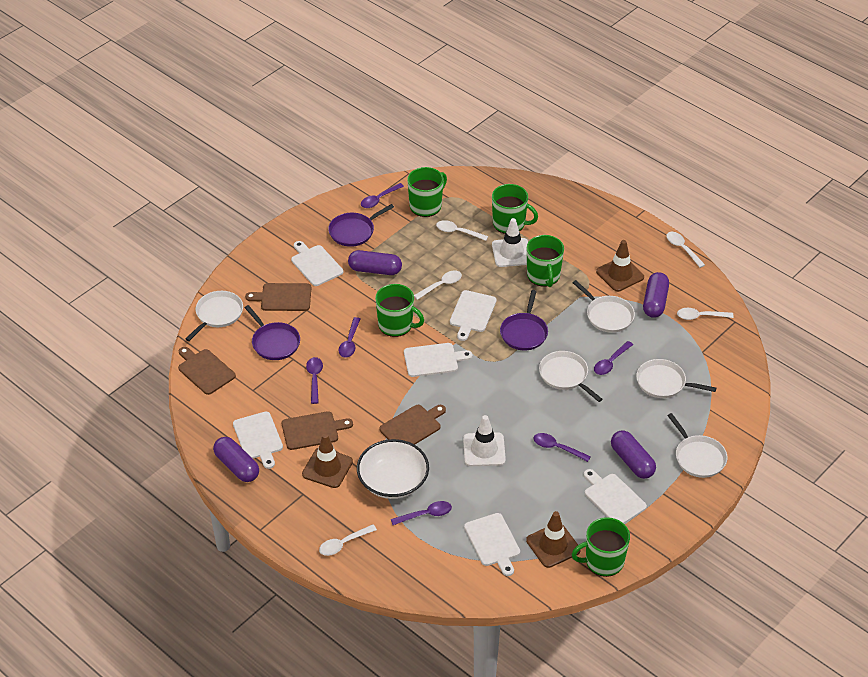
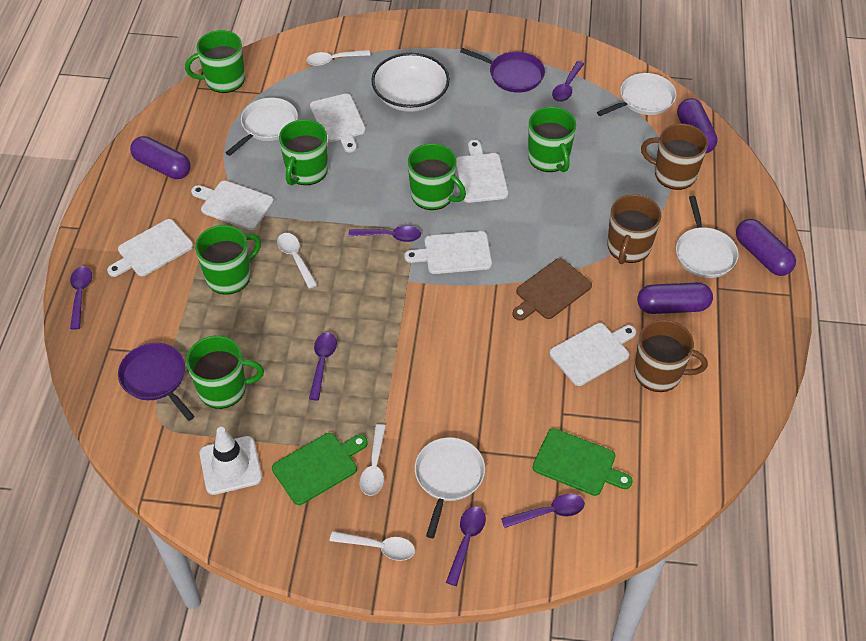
brown cutting board: 4 -> 1
brown mug: 0 -> 3
brown traffic cone: 3 -> 0
green cutting board: 0 -> 2
green mug: 5 -> 6
purple pan: 3 -> 2
white pan: 5 -> 4
white spoon: 5 -> 4
white traffic cone: 2 -> 1

